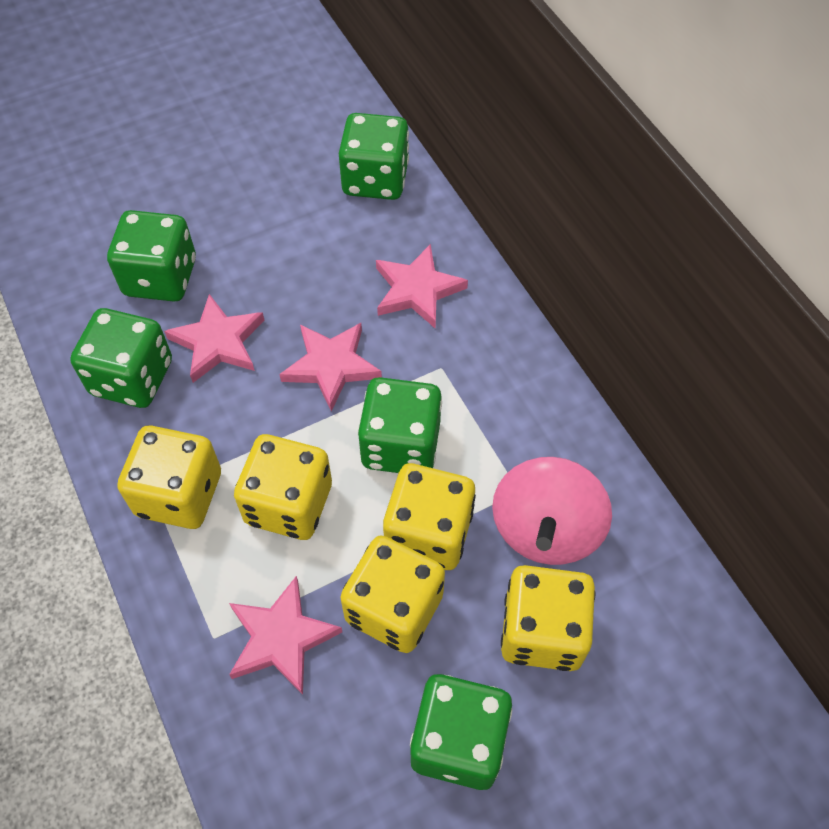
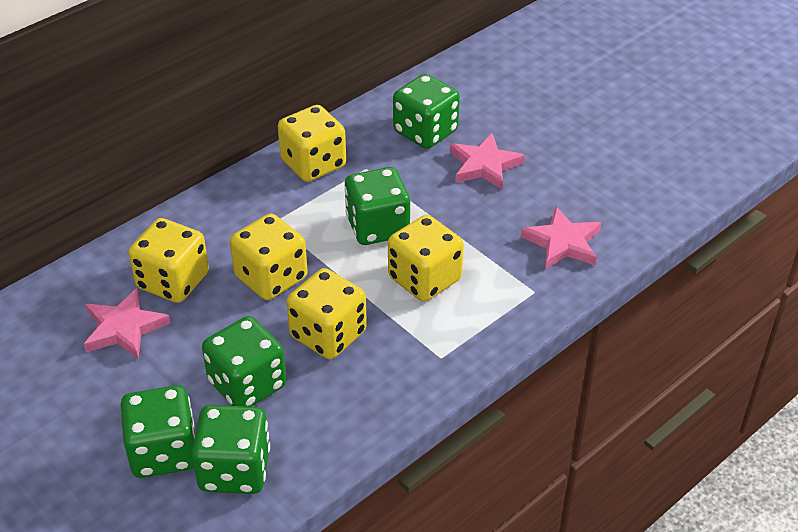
pink spinning top: 1 -> 0
pink star: 4 -> 3

